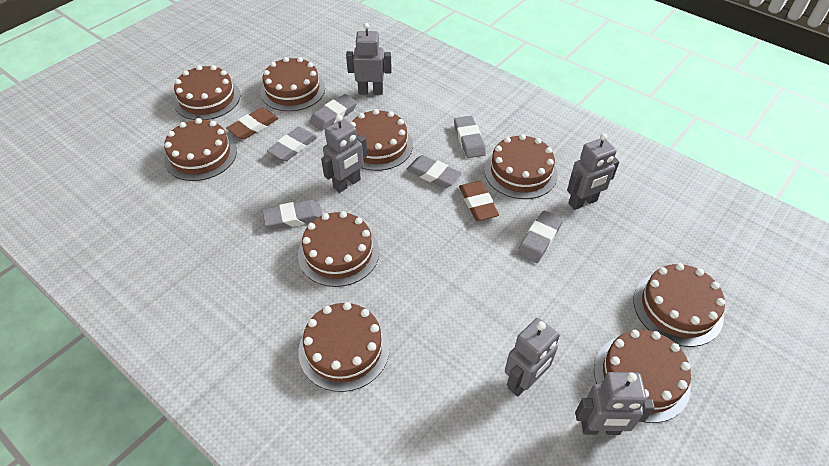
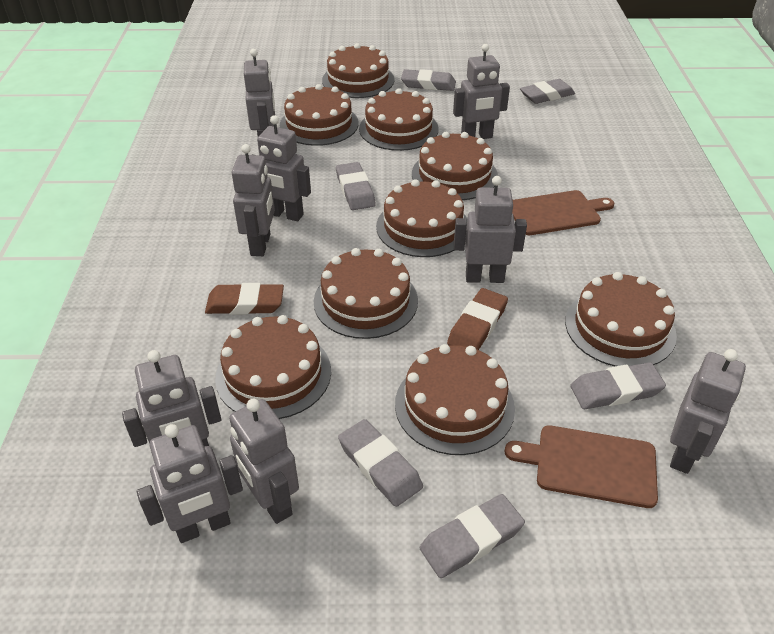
brown cutting board: 0 -> 2
grey robot: 5 -> 9

